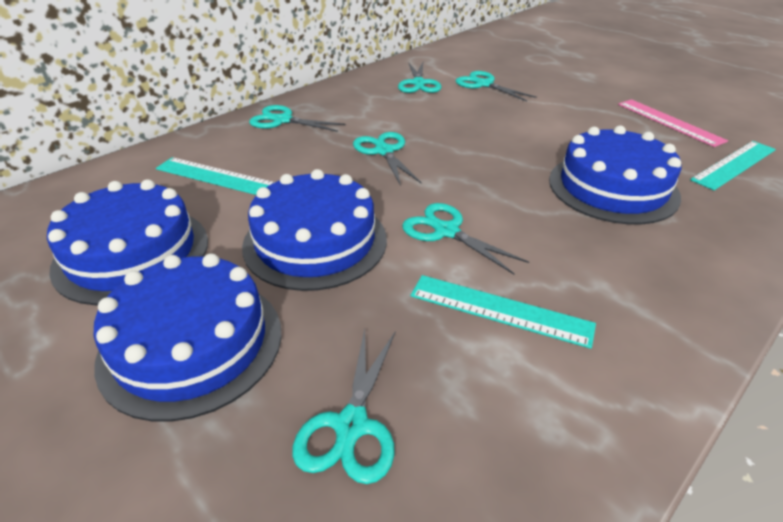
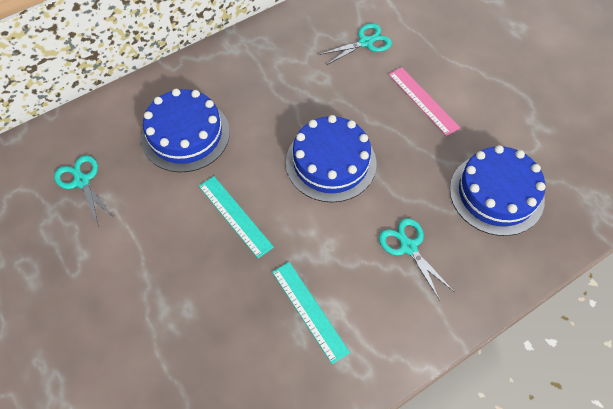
blue cake: 4 -> 3
turquoise ruler: 3 -> 2
turquoise scissors: 6 -> 3

